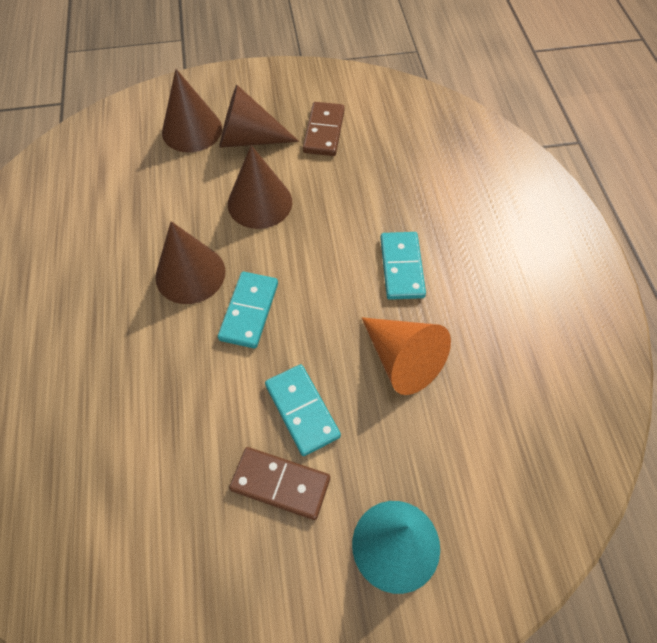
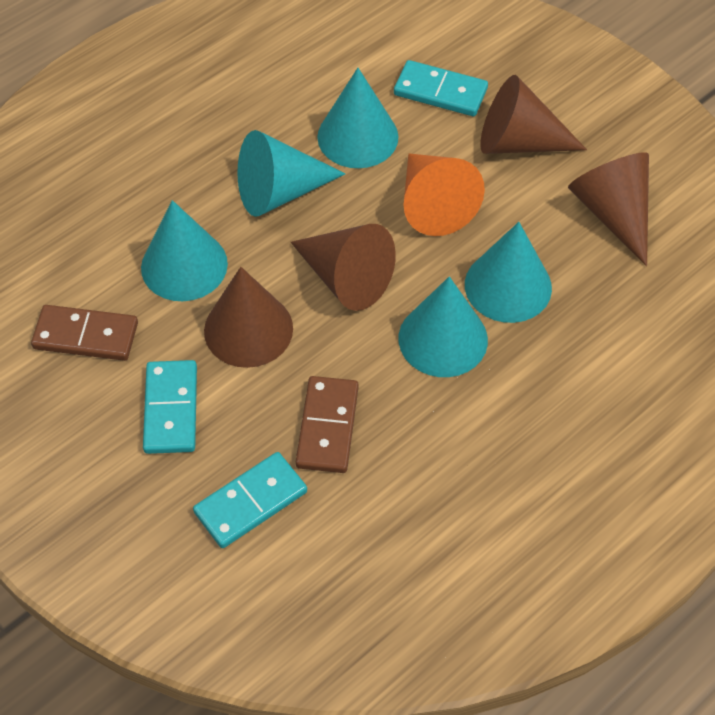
turquoise cone: 1 -> 5

